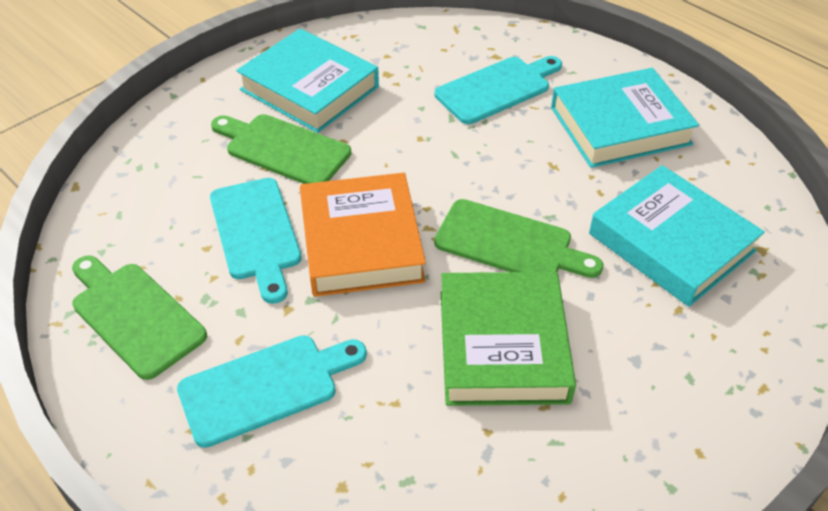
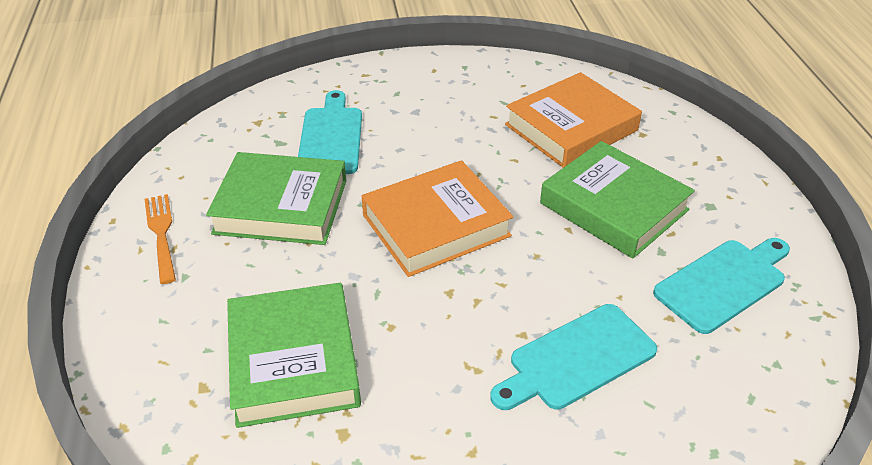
green book: 1 -> 3
green cutting board: 3 -> 0
orange book: 1 -> 2
orange fork: 0 -> 1
turquoise book: 3 -> 0

